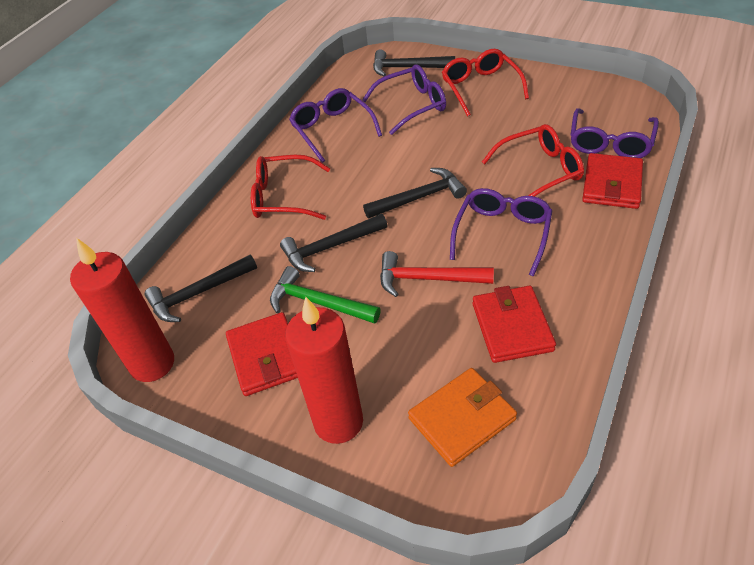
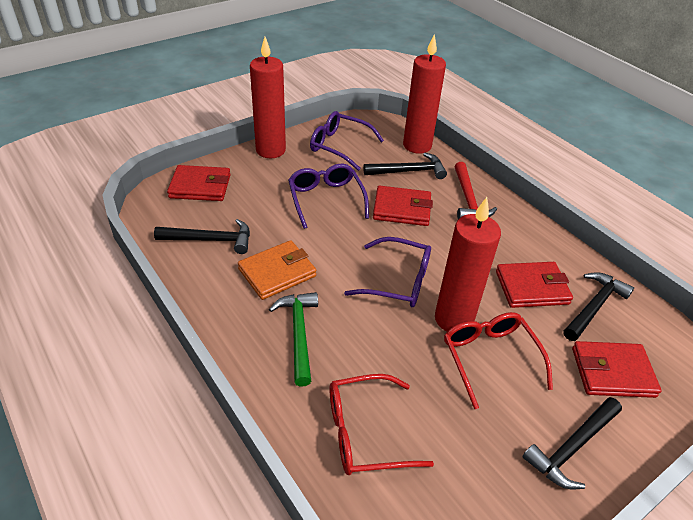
purple glasses: 4 -> 3
red candle: 2 -> 3
red glasses: 3 -> 2
red wallet: 3 -> 4

